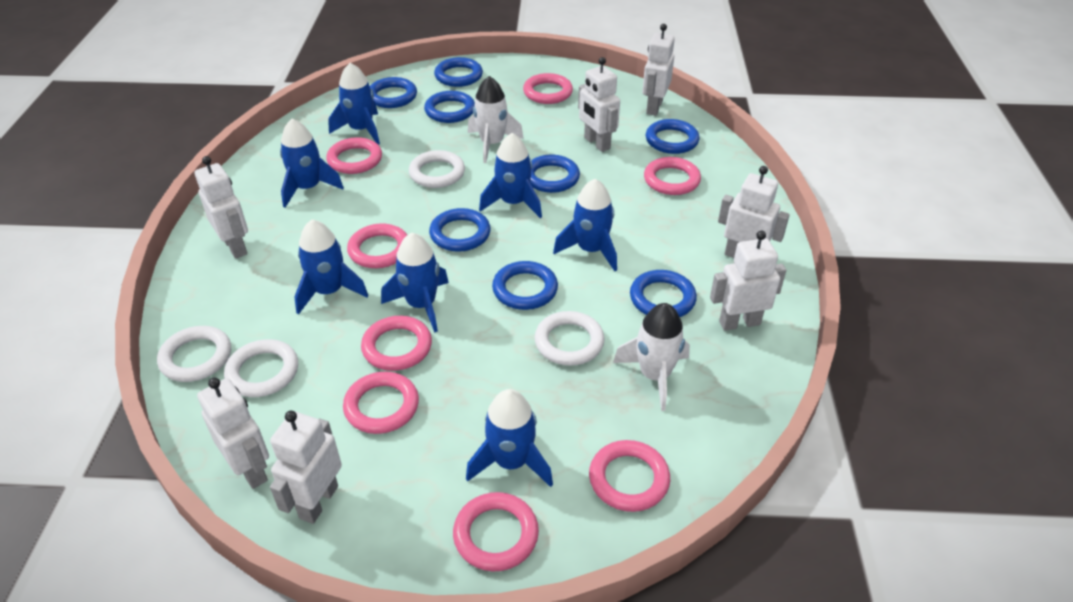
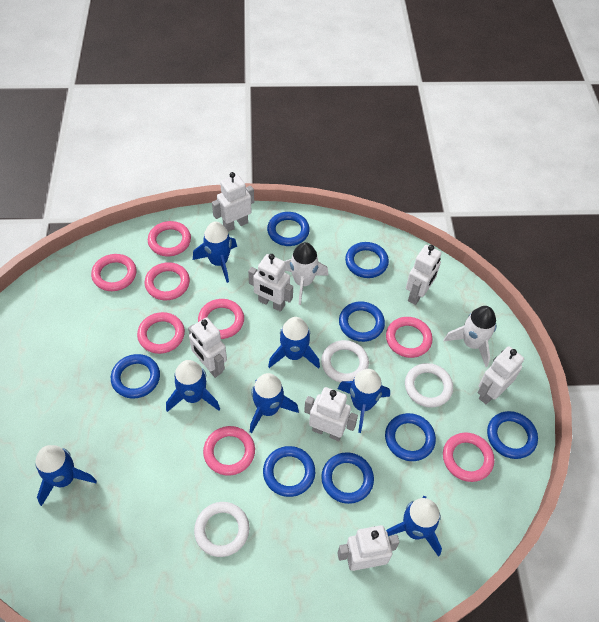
white ring: 4 -> 3

